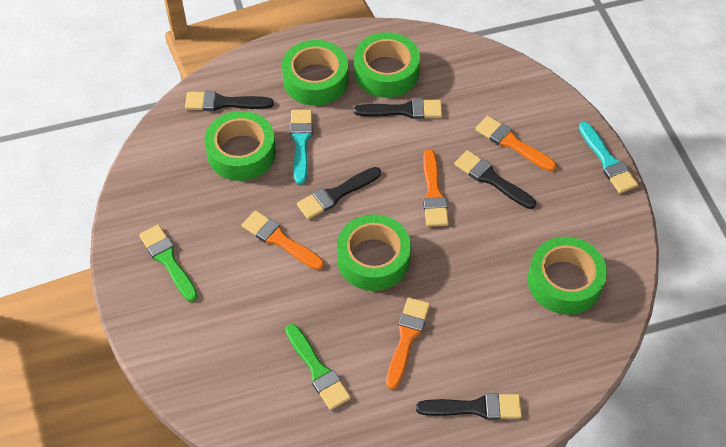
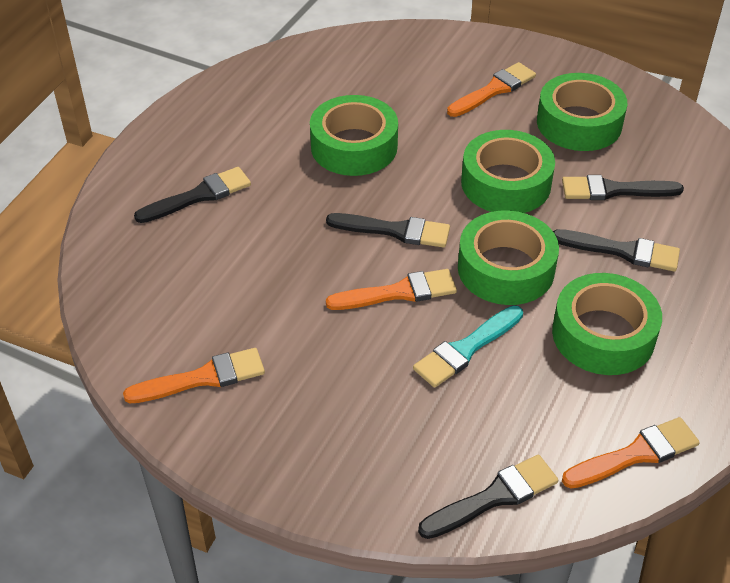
green brush: 2 -> 0
turquoise brush: 2 -> 1

